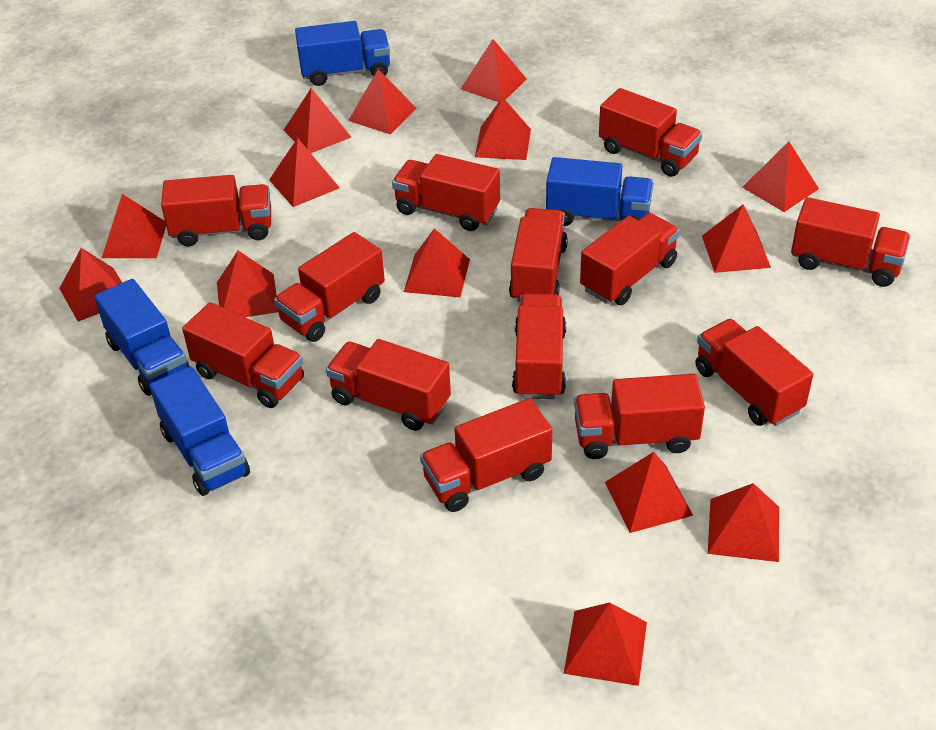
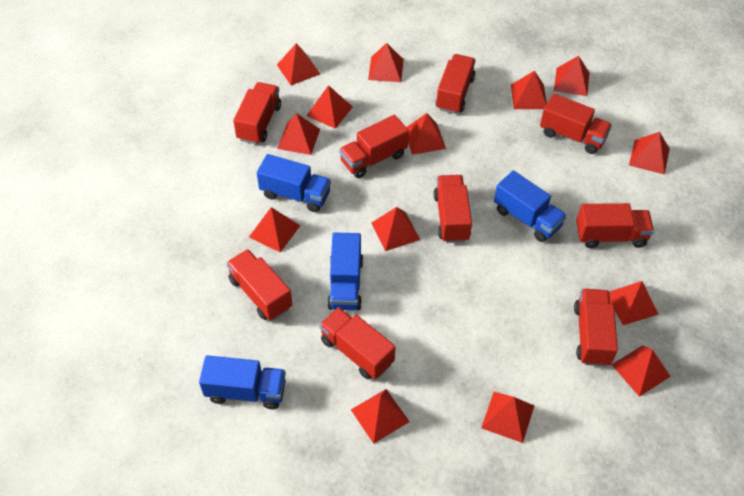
red truck: 13 -> 9

